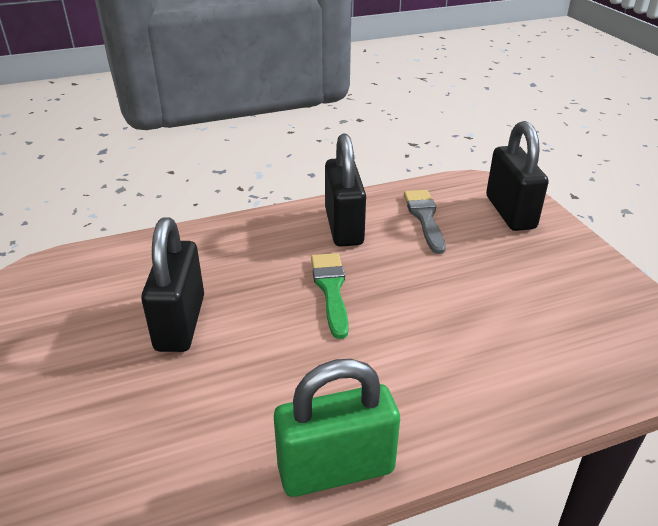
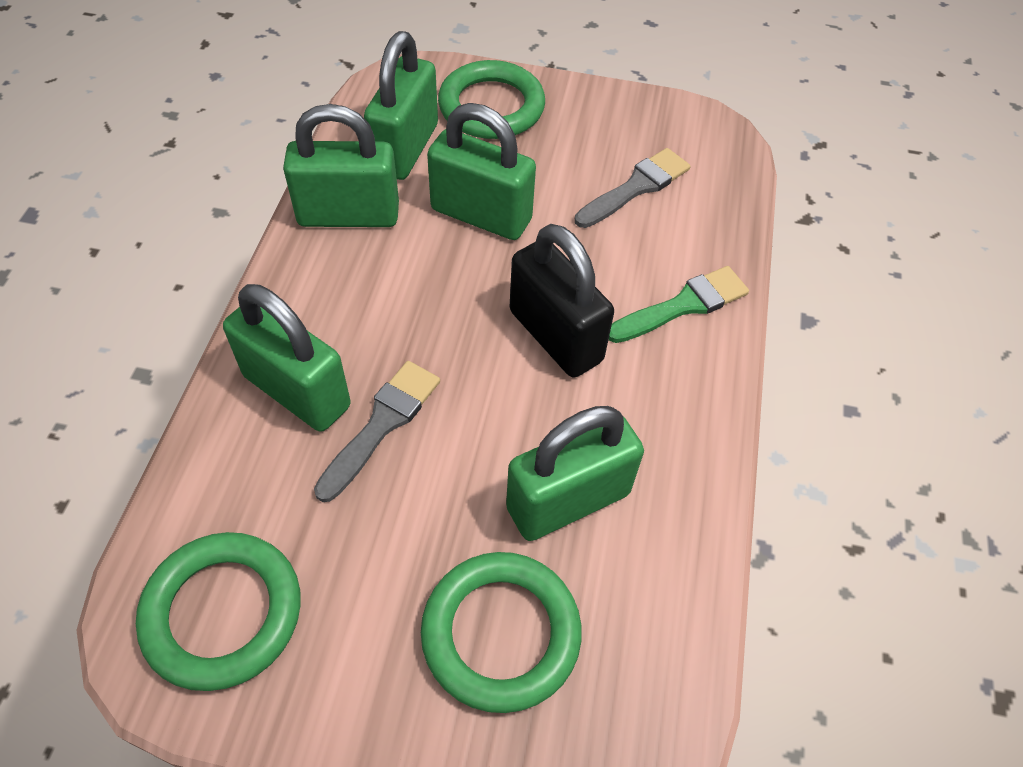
black padlock: 3 -> 1
green padlock: 1 -> 5
green ring: 0 -> 3
grey brush: 1 -> 2

